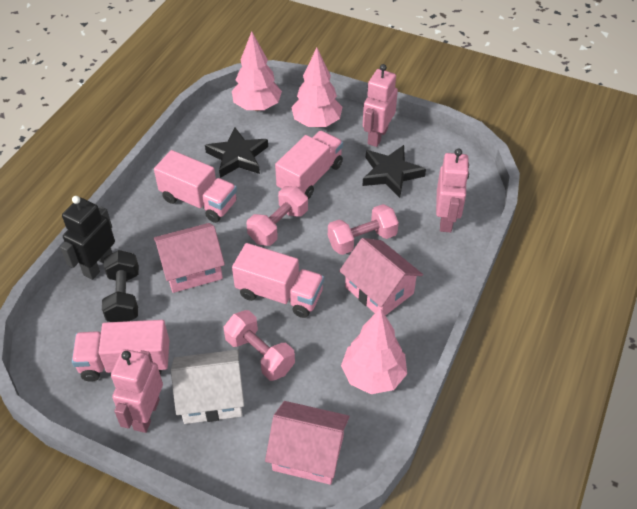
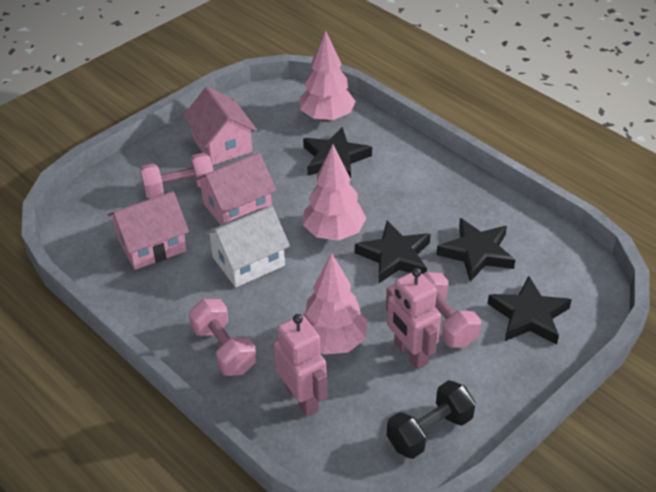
black robot: 1 -> 0
black star: 2 -> 4
pink robot: 3 -> 2
pink truck: 4 -> 0

